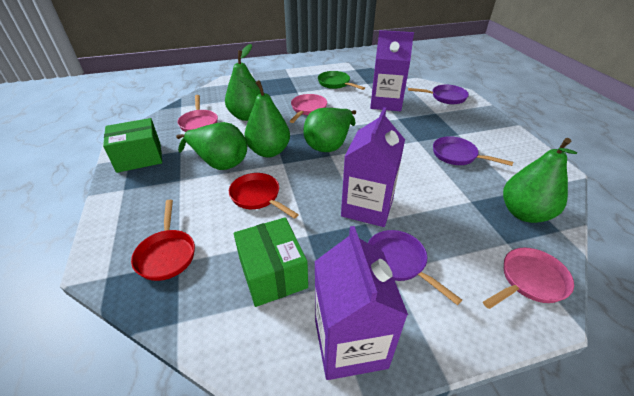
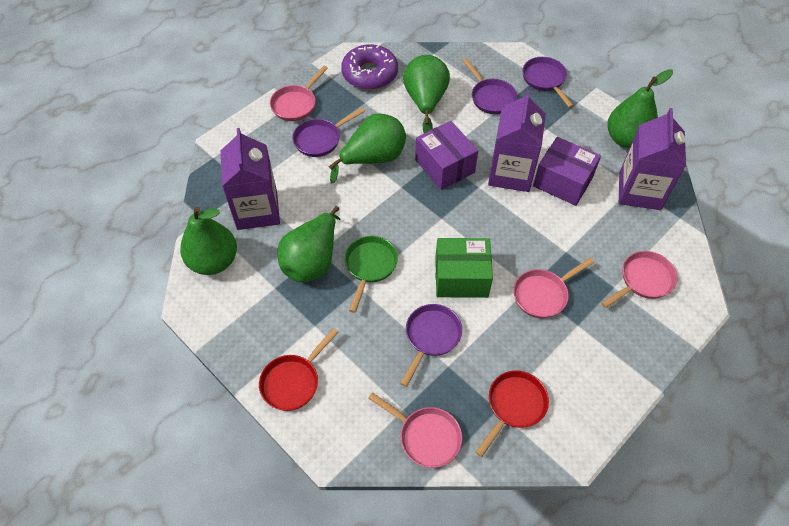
green box: 2 -> 1
pink pan: 3 -> 4
purple box: 0 -> 2
purple donut: 0 -> 1
purple pan: 3 -> 4

